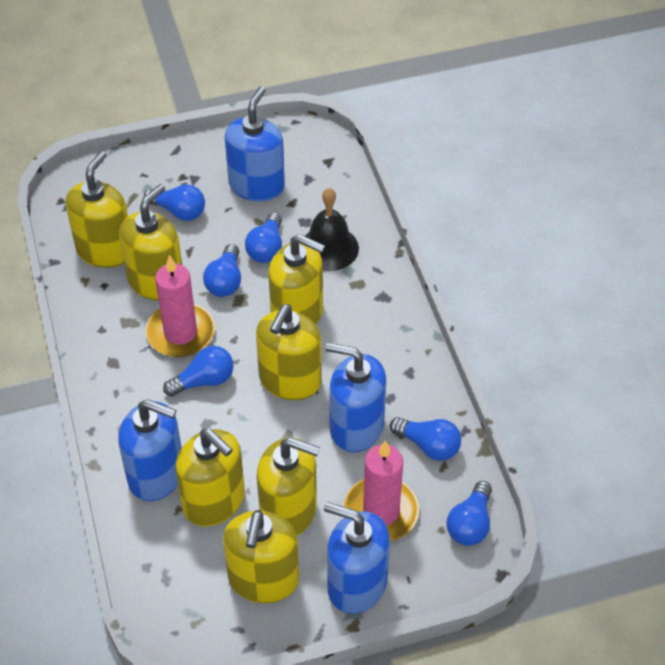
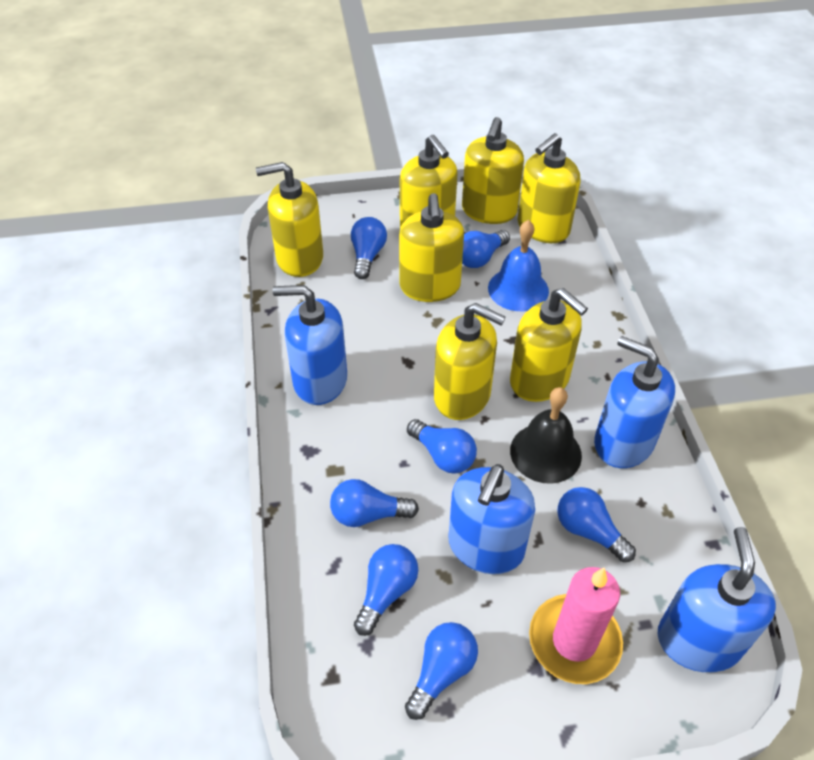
blue bell: 0 -> 1
blue light bulb: 6 -> 7
pink candle: 2 -> 1

